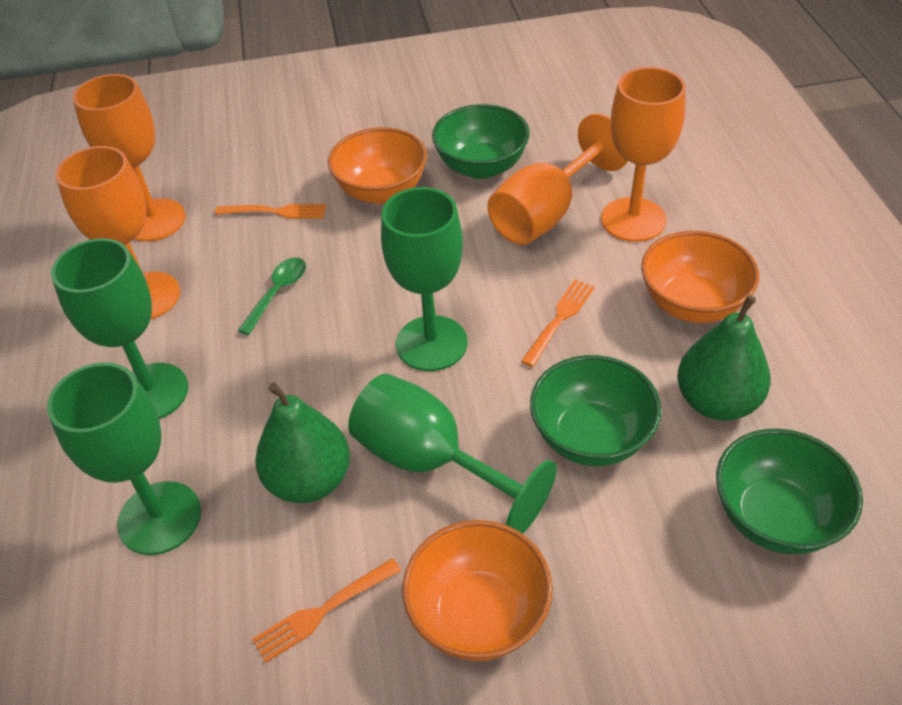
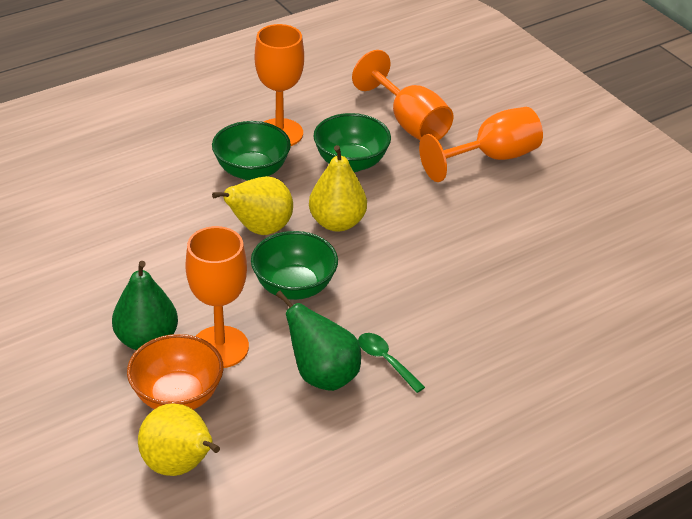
green goblet: 4 -> 0
orange bowl: 3 -> 1
orange fork: 3 -> 0
yellow pear: 0 -> 3

